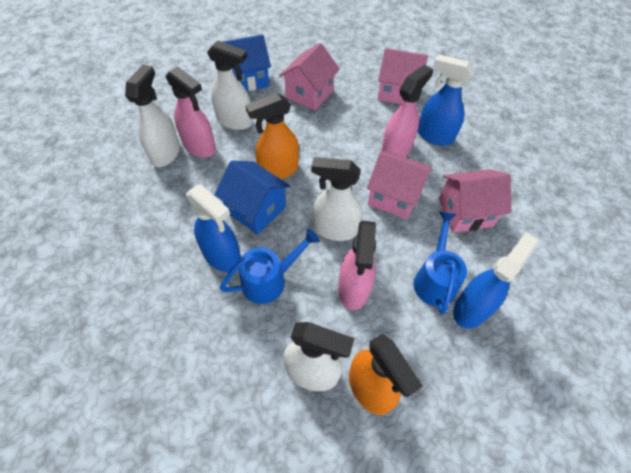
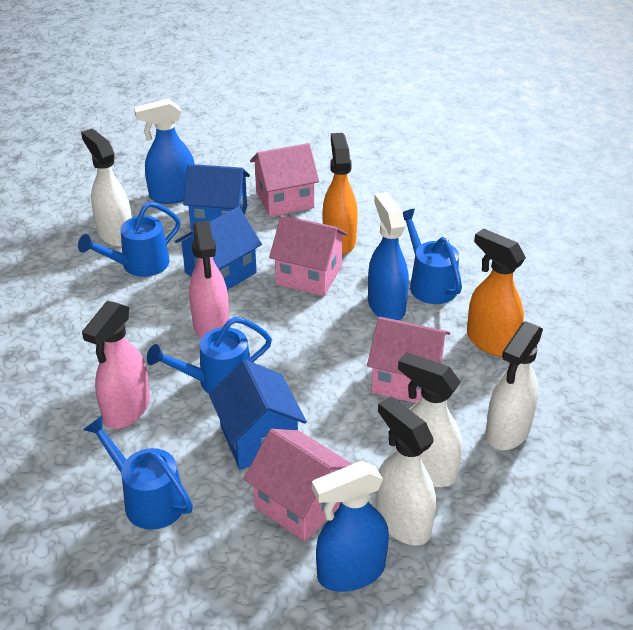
blue house: 2 -> 3
blue watering can: 2 -> 4
pink spray bottle: 3 -> 2

